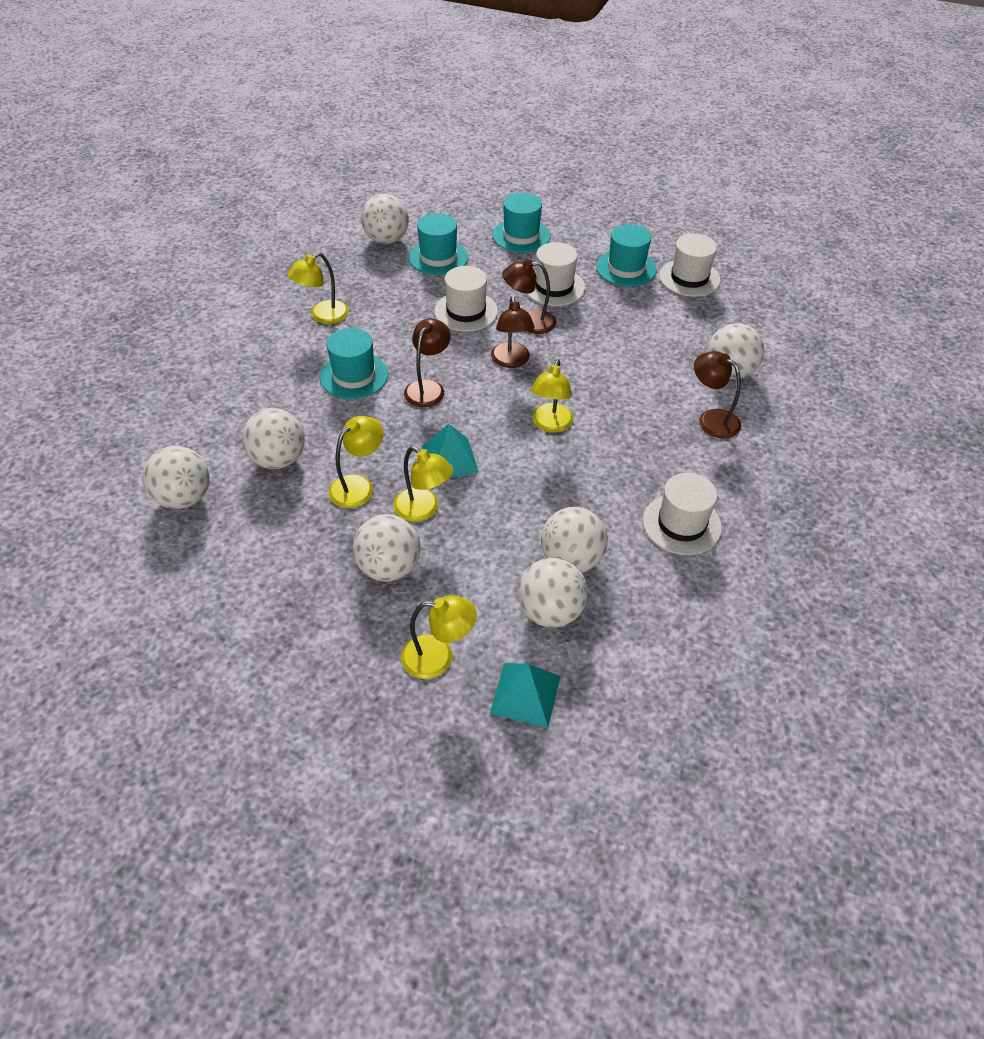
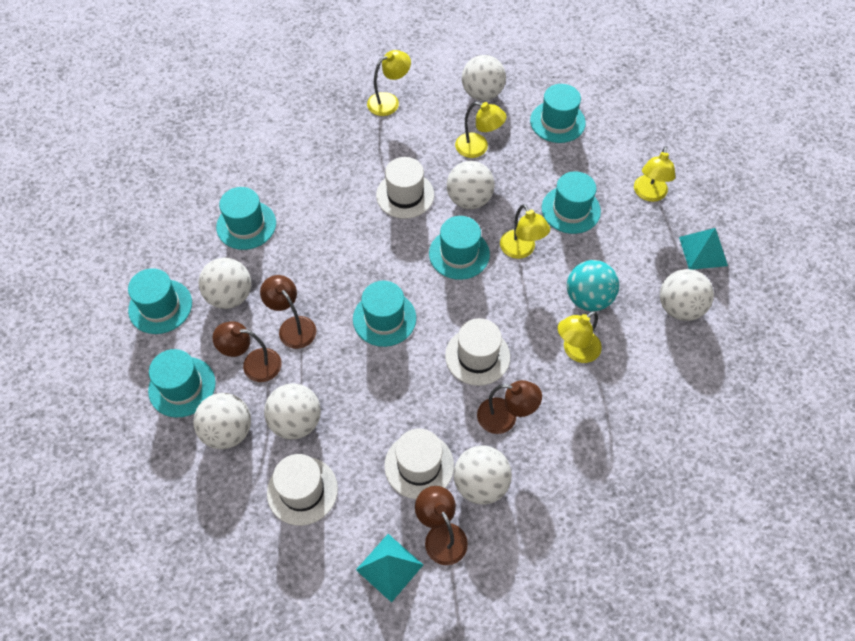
turquoise ball: 0 -> 1
turquoise hat: 4 -> 7

